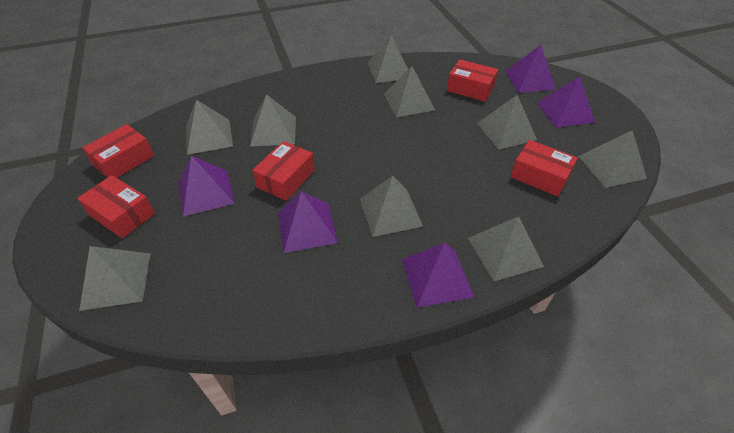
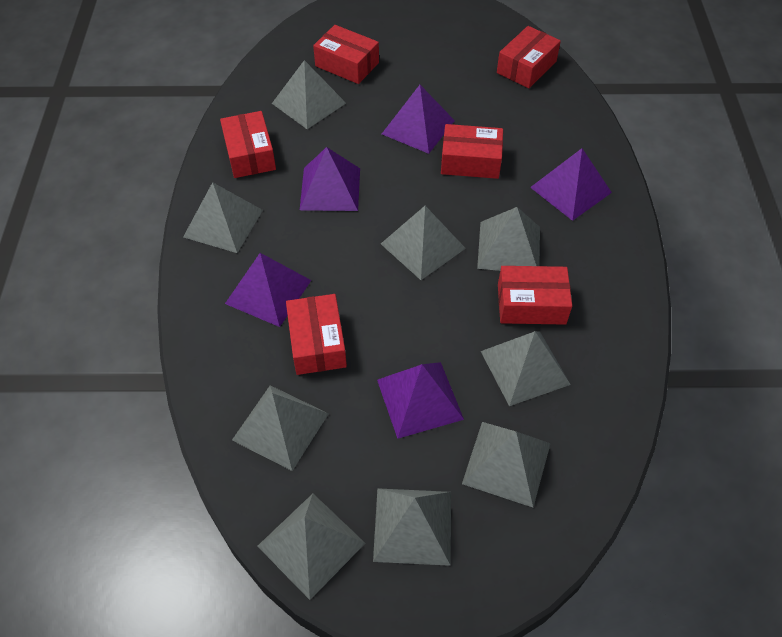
red box: 5 -> 6

